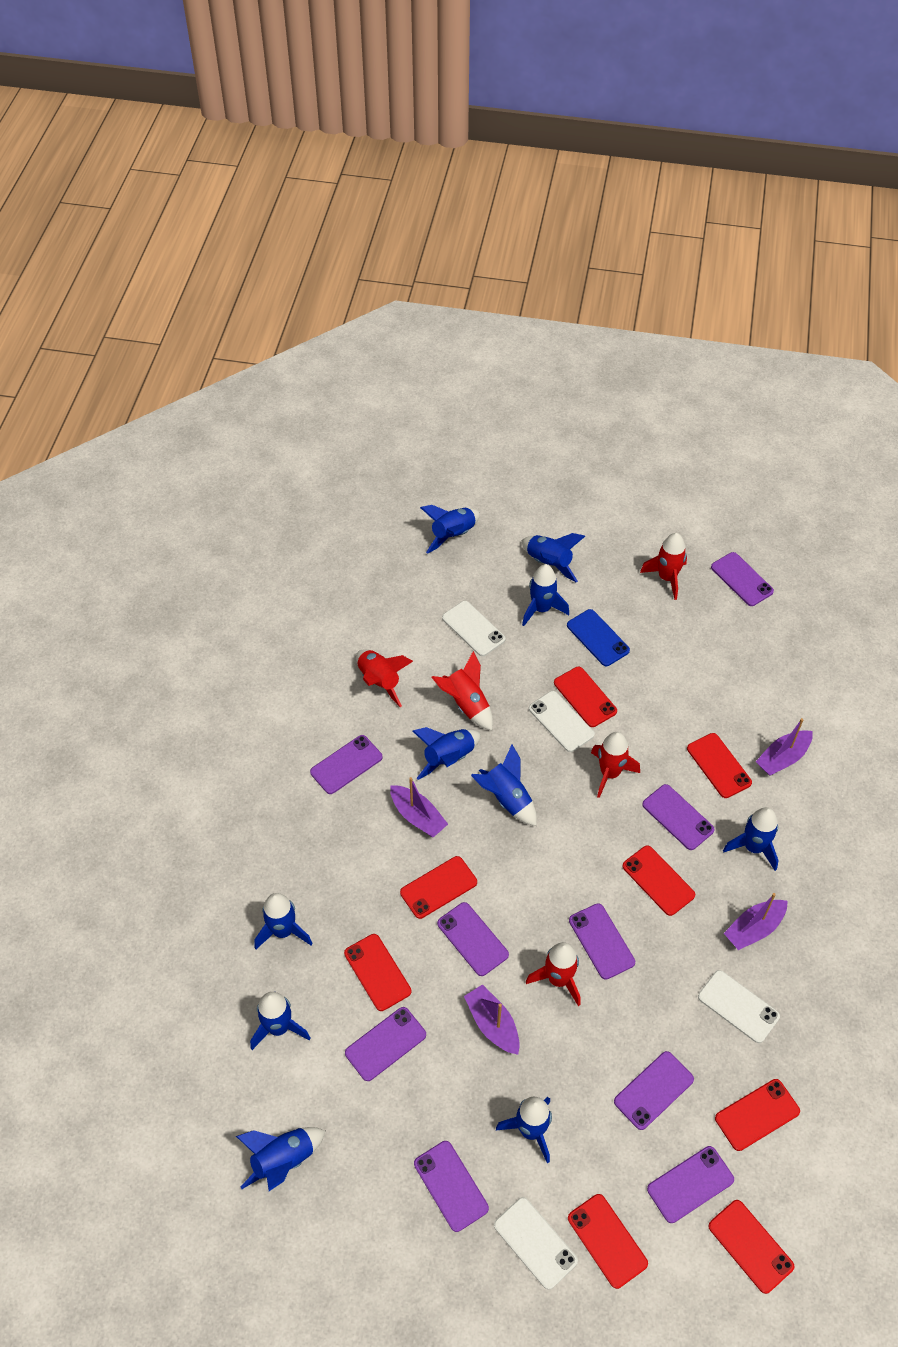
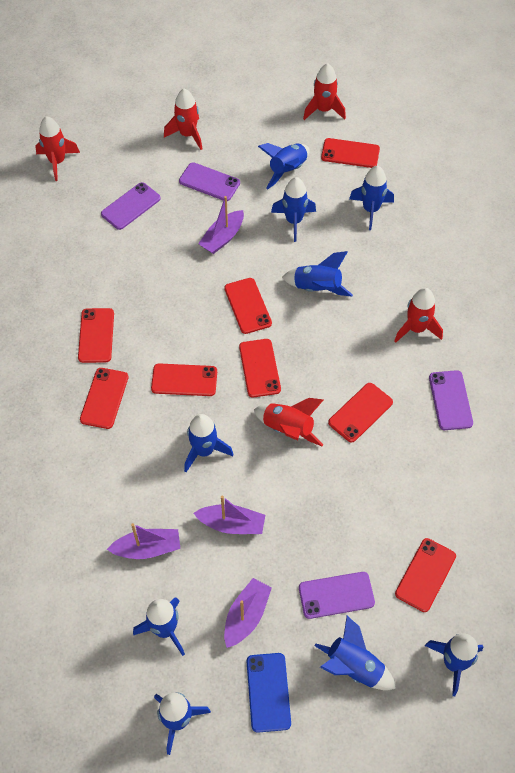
blue rocket: 10 -> 9
purple phone: 9 -> 4
white phone: 4 -> 0

